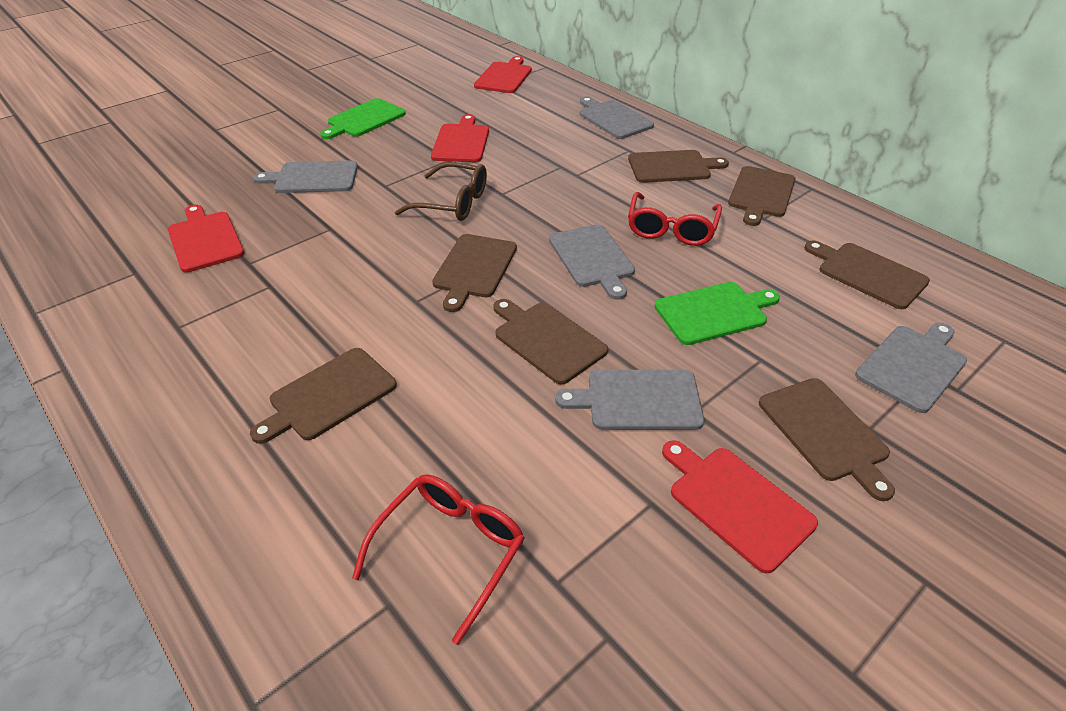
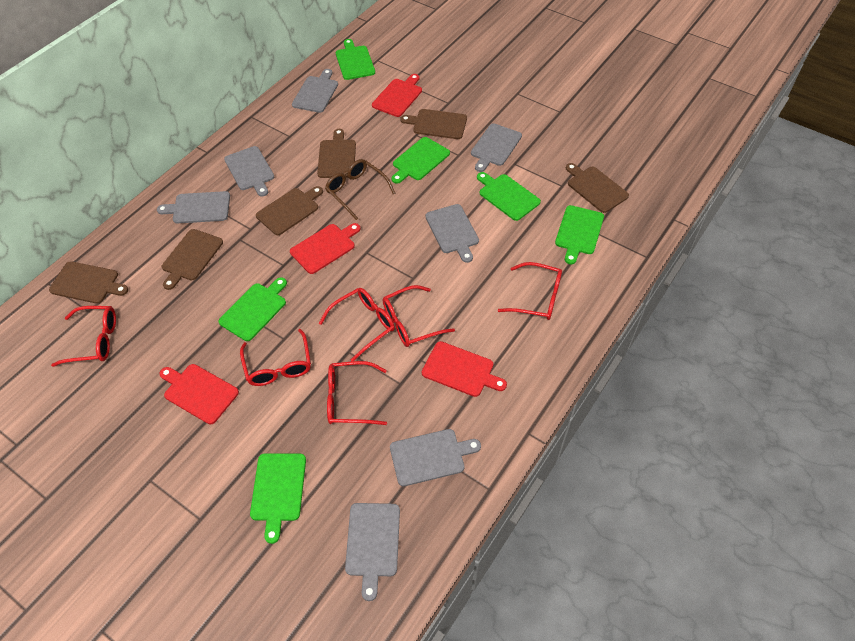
brown cutting board: 7 -> 6
green cutting board: 2 -> 6
grey cutting board: 5 -> 7
red glasses: 2 -> 6

